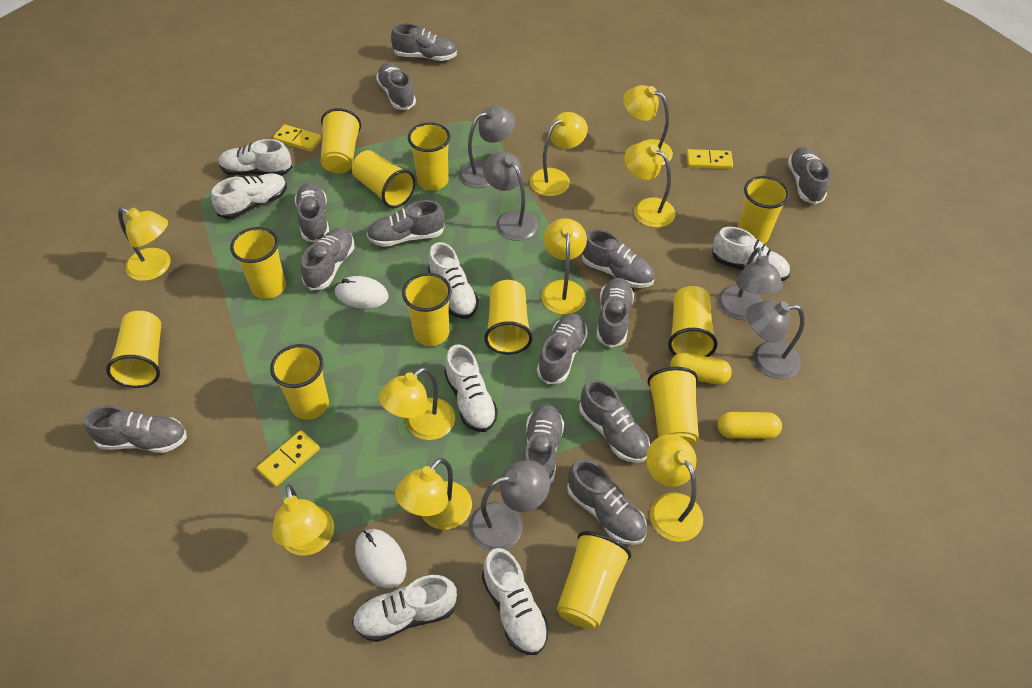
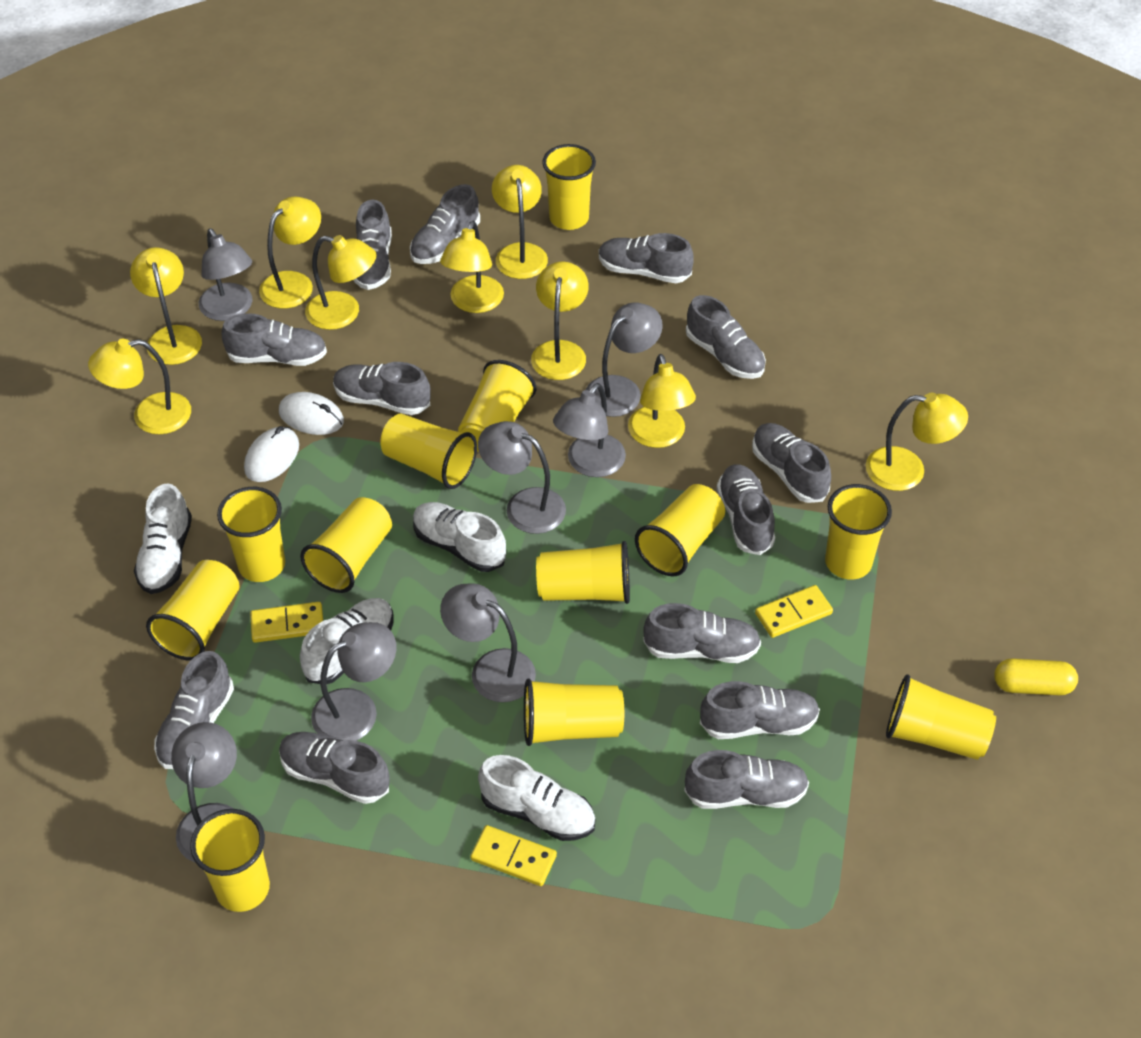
grey lamp: 5 -> 7
white shoe: 7 -> 4
yellow capsule: 2 -> 1

